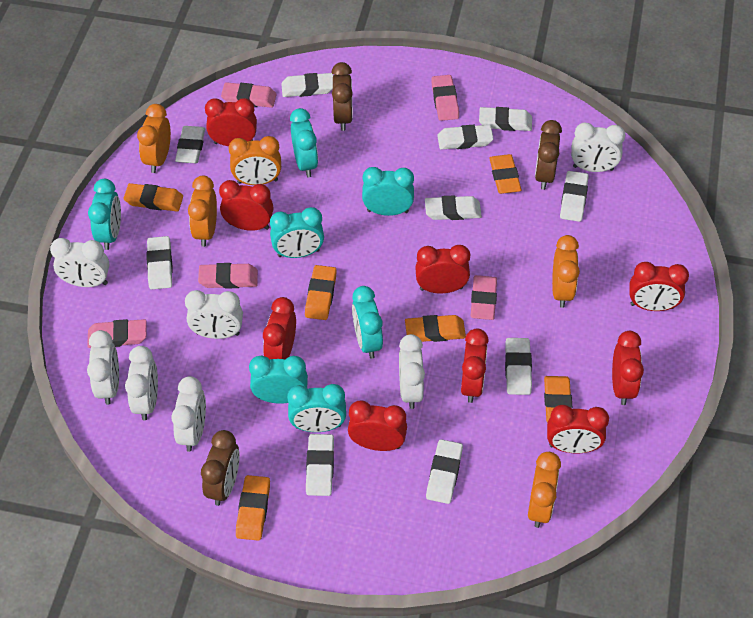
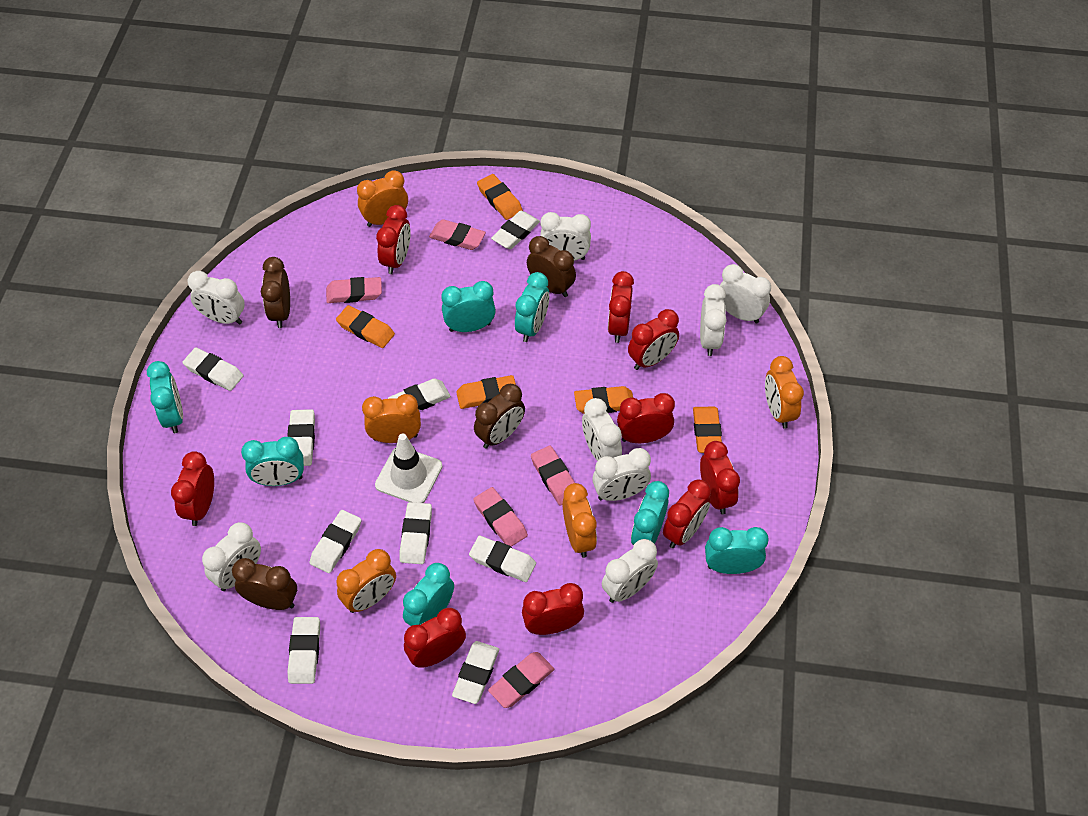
brown clock: 3 -> 4
orange eraser: 6 -> 5
white clock: 7 -> 8
white eraser: 10 -> 9
white traffic cone: 0 -> 1

